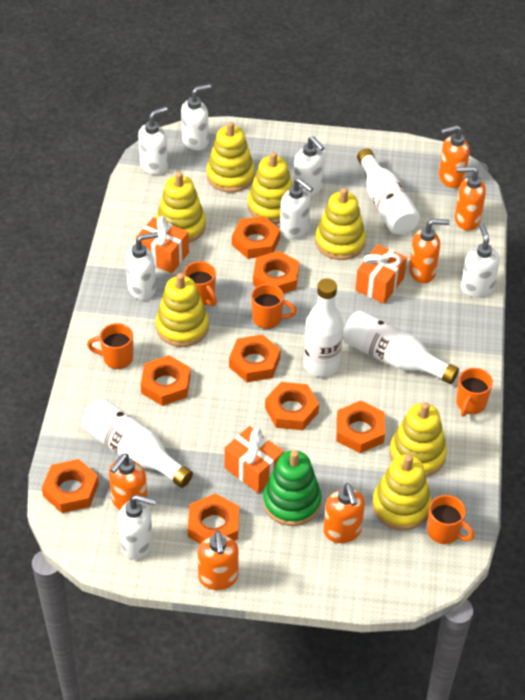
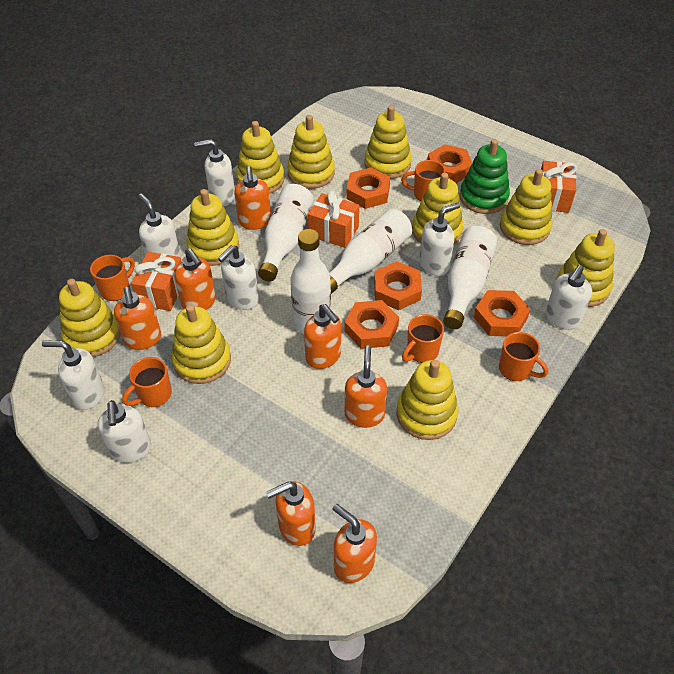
orange nut: 8 -> 5
orange soap dispenser: 6 -> 7
yellow stacking toy: 7 -> 10

